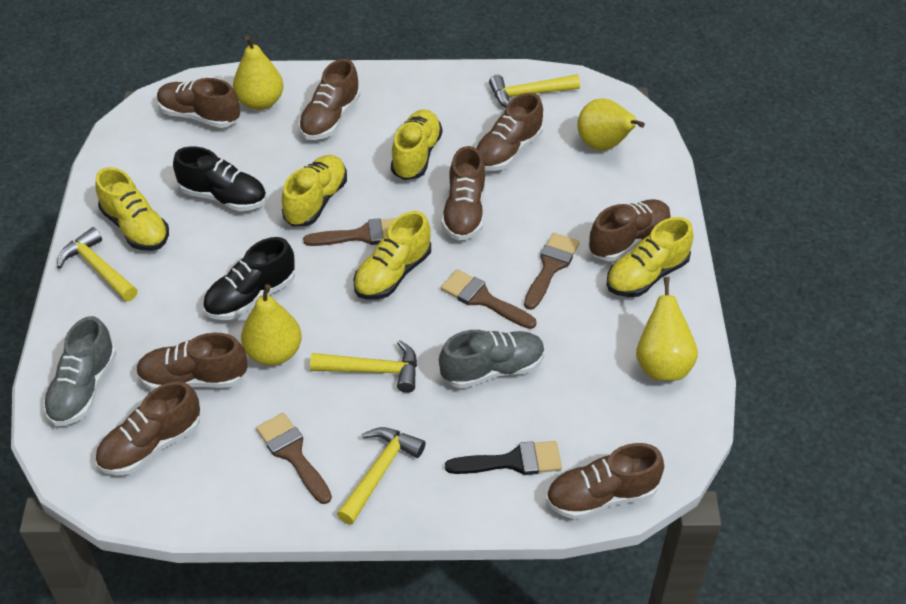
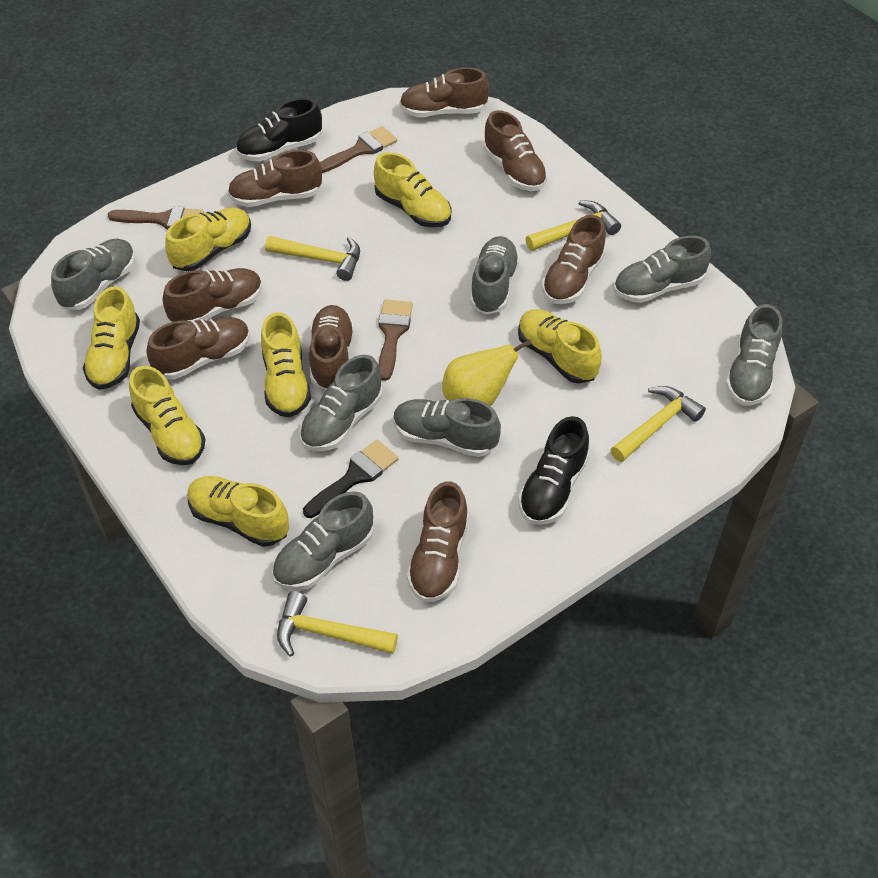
brown brush: 4 -> 3
grey shoe: 2 -> 7
yellow pear: 4 -> 1
yellow shoe: 5 -> 7

